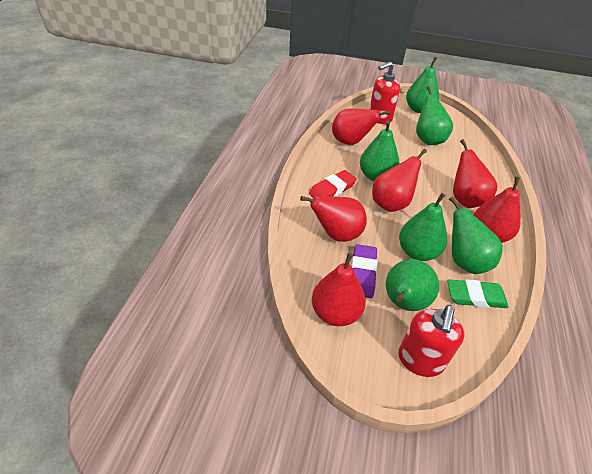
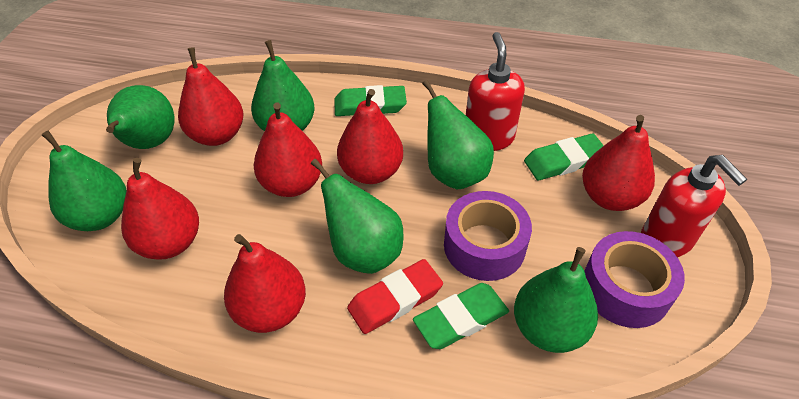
green eraser: 1 -> 3
purple eraser: 1 -> 0
purple tape: 0 -> 2

